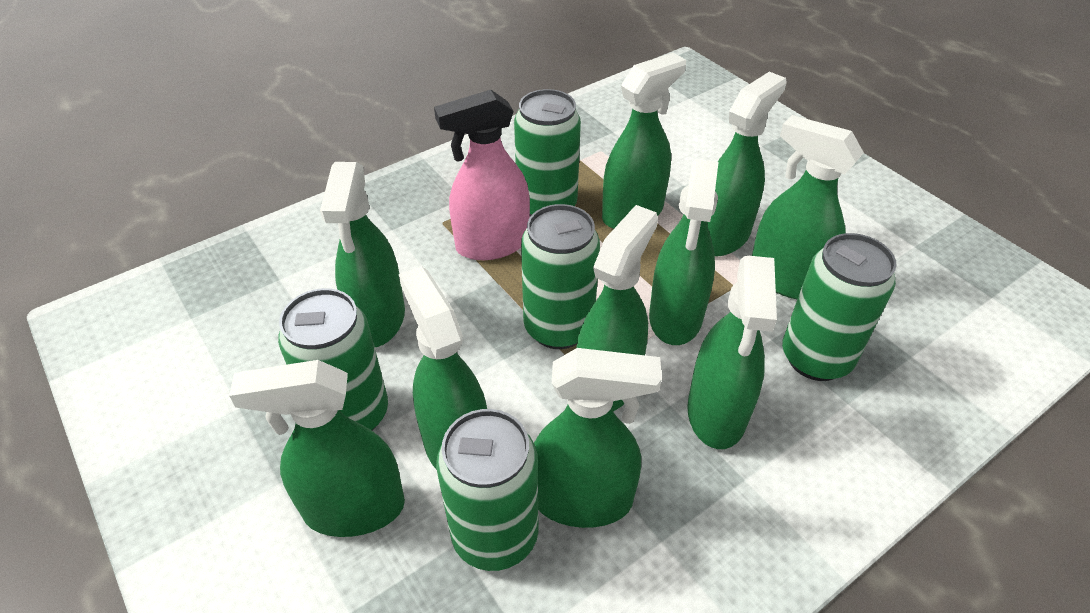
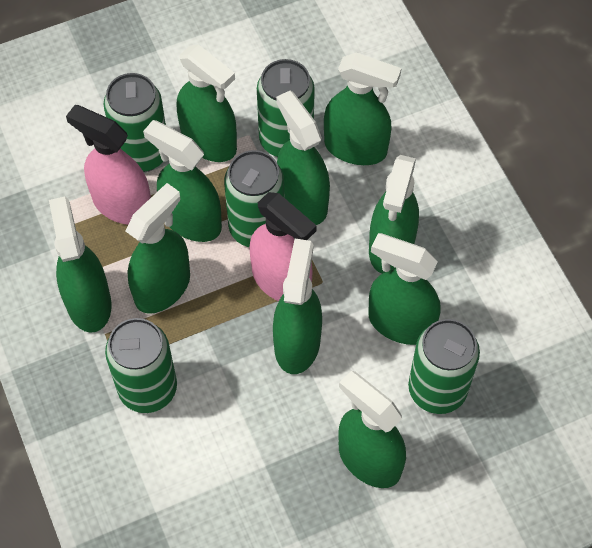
pink spray bottle: 1 -> 2

